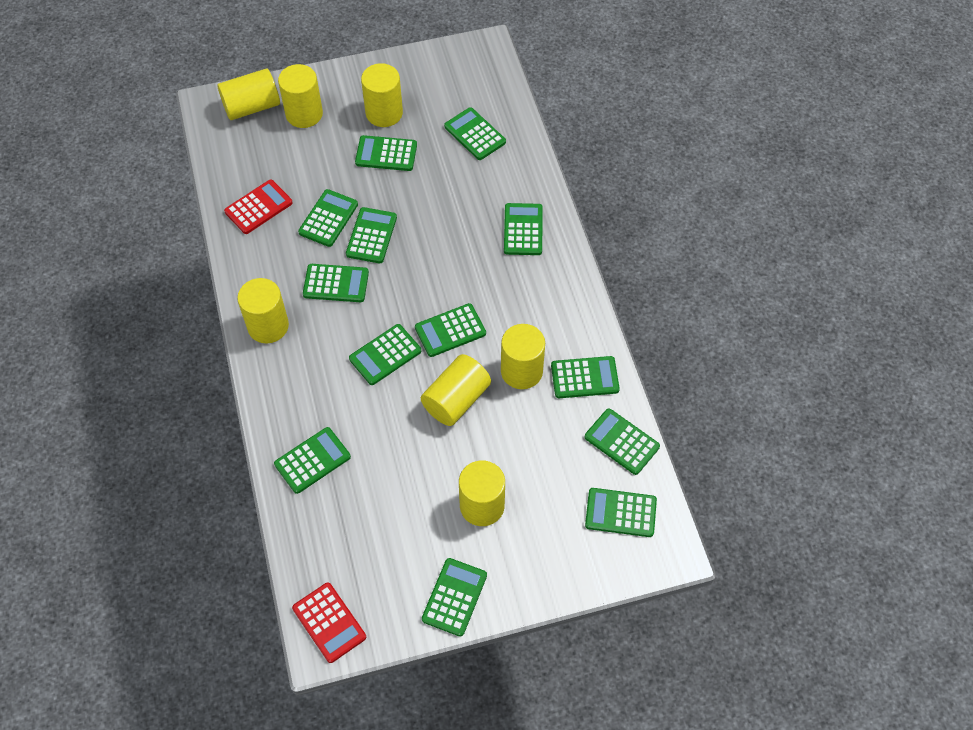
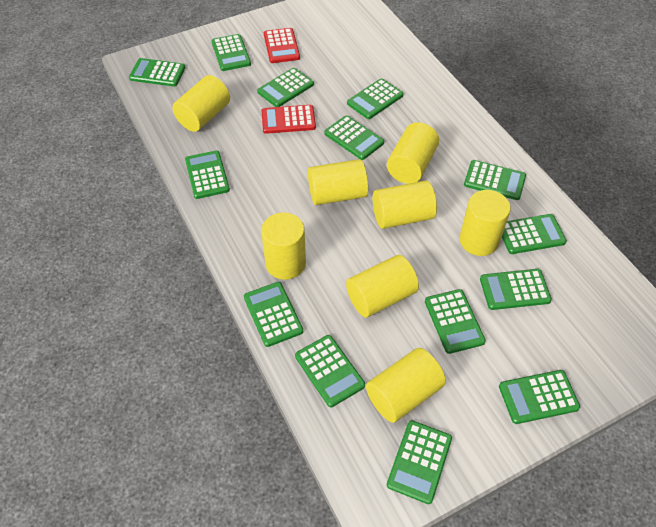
green calculator: 13 -> 14
yellow cylinder: 7 -> 8

